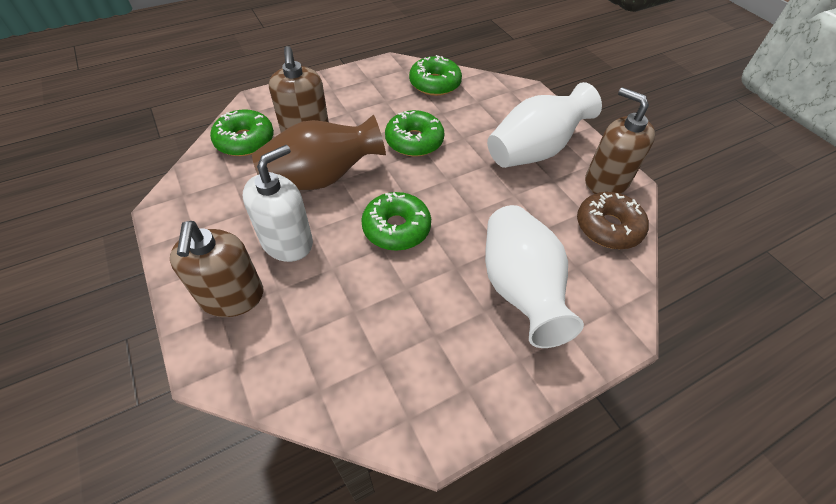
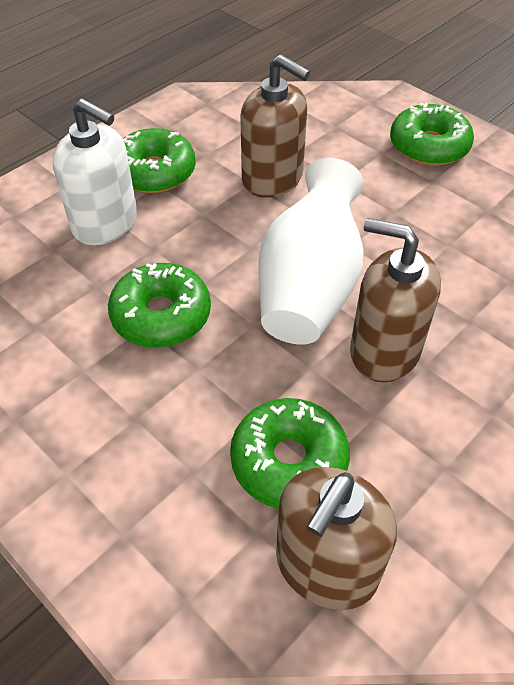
brown donut: 1 -> 0
brown vase: 1 -> 0
white vase: 2 -> 1

